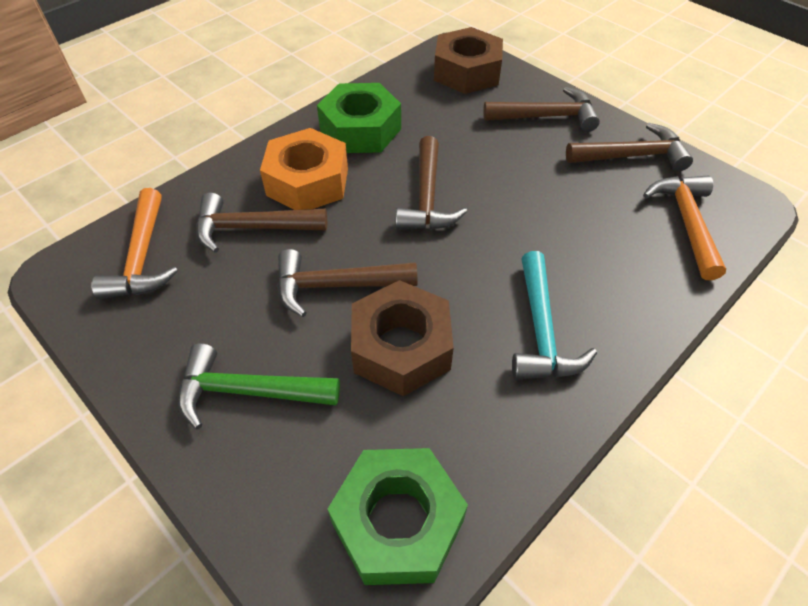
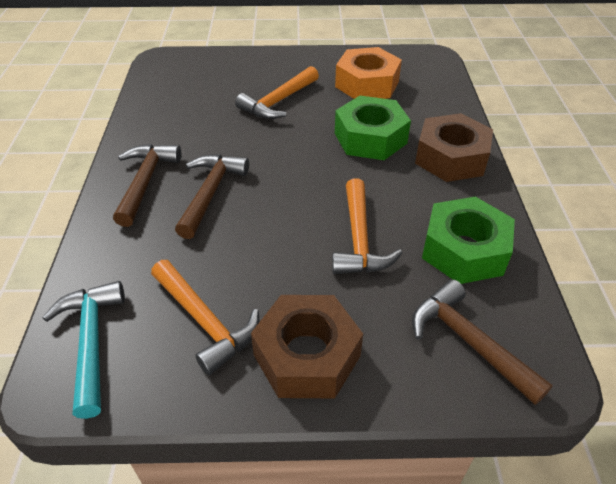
brown hammer: 5 -> 3
green hammer: 1 -> 0
orange hammer: 2 -> 3

